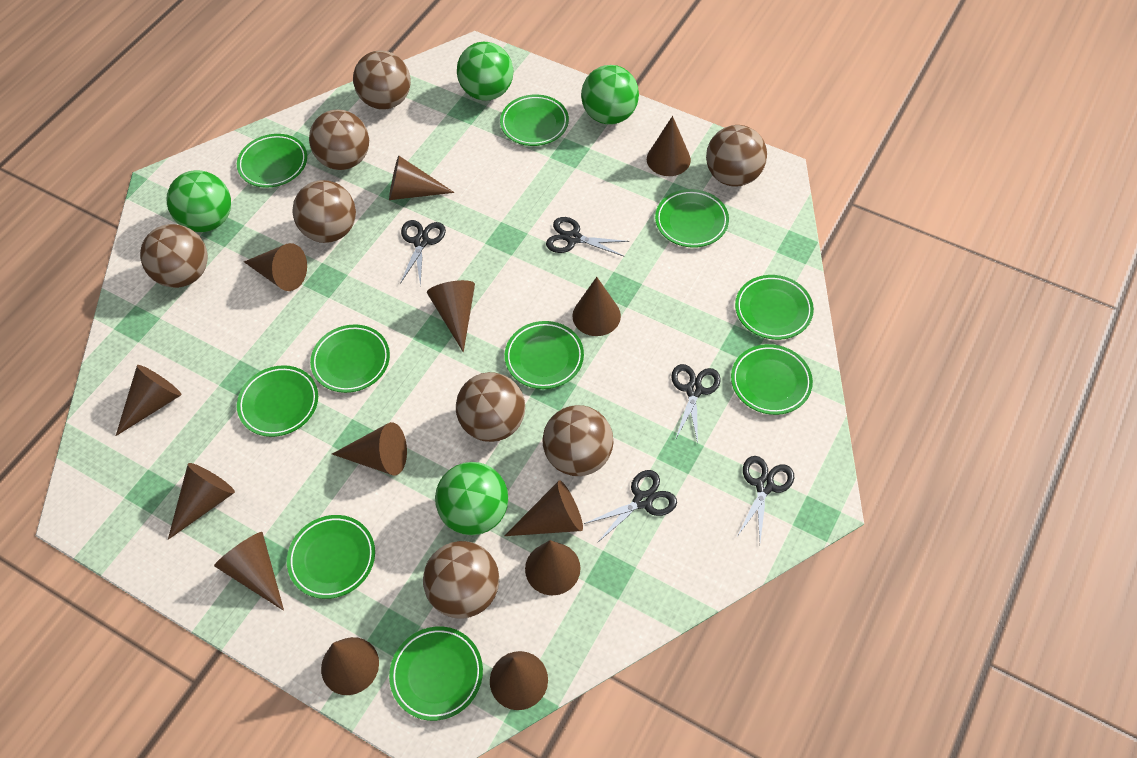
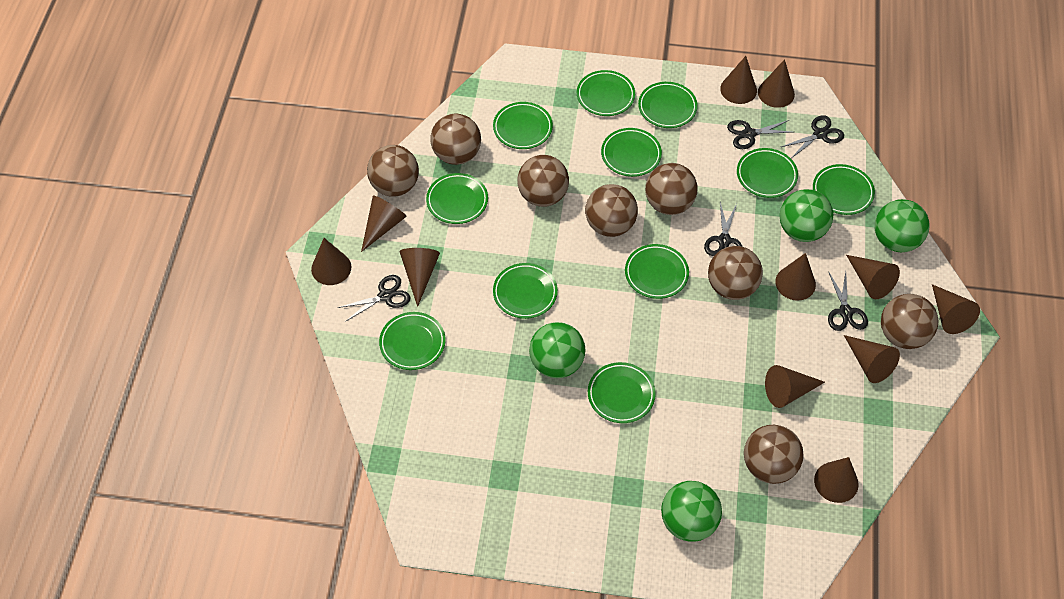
brown cone: 13 -> 11
green plate: 10 -> 11

